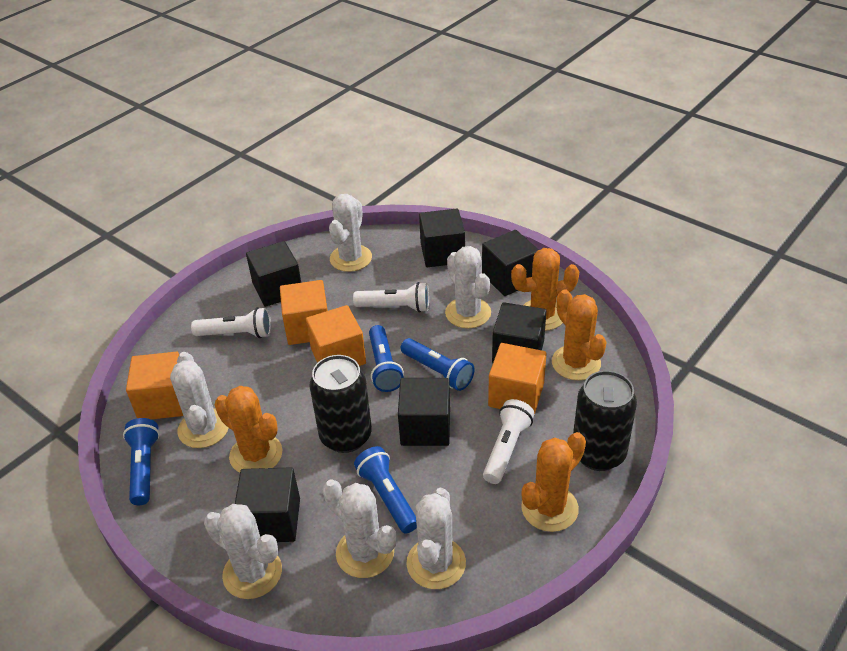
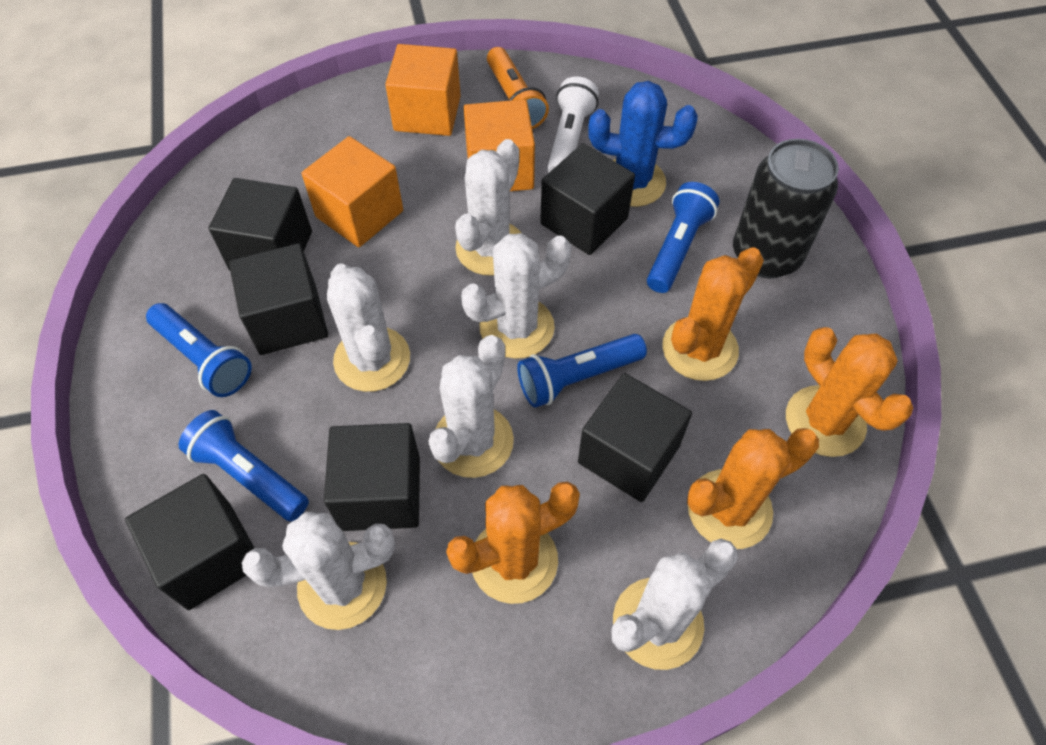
black can: 2 -> 1
blue cactus: 0 -> 1
orange cube: 4 -> 3
orange flashlight: 0 -> 1
white flashlight: 3 -> 1

